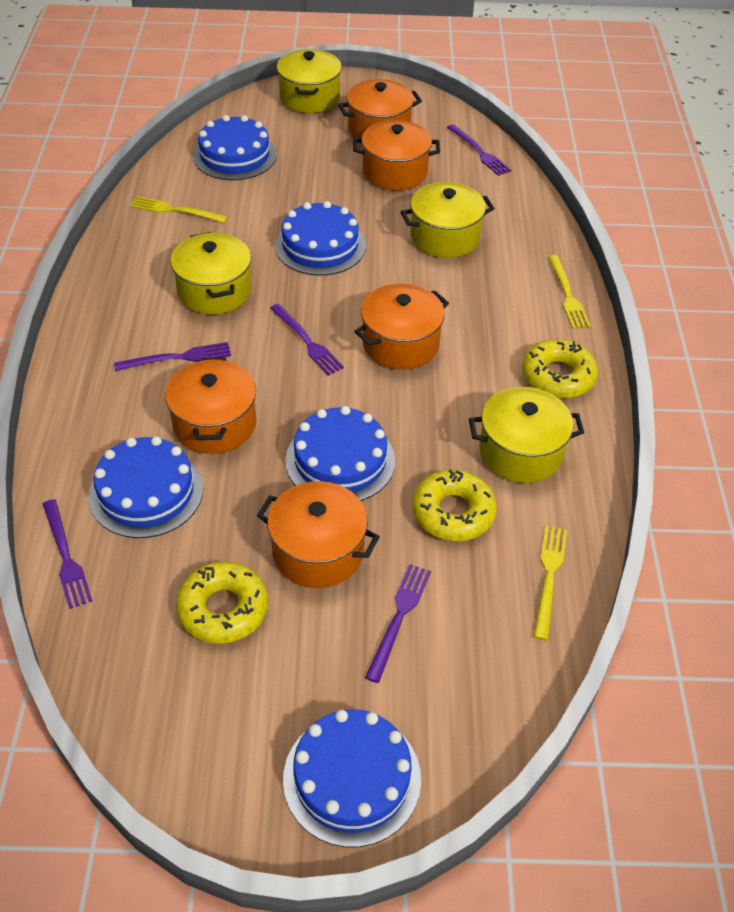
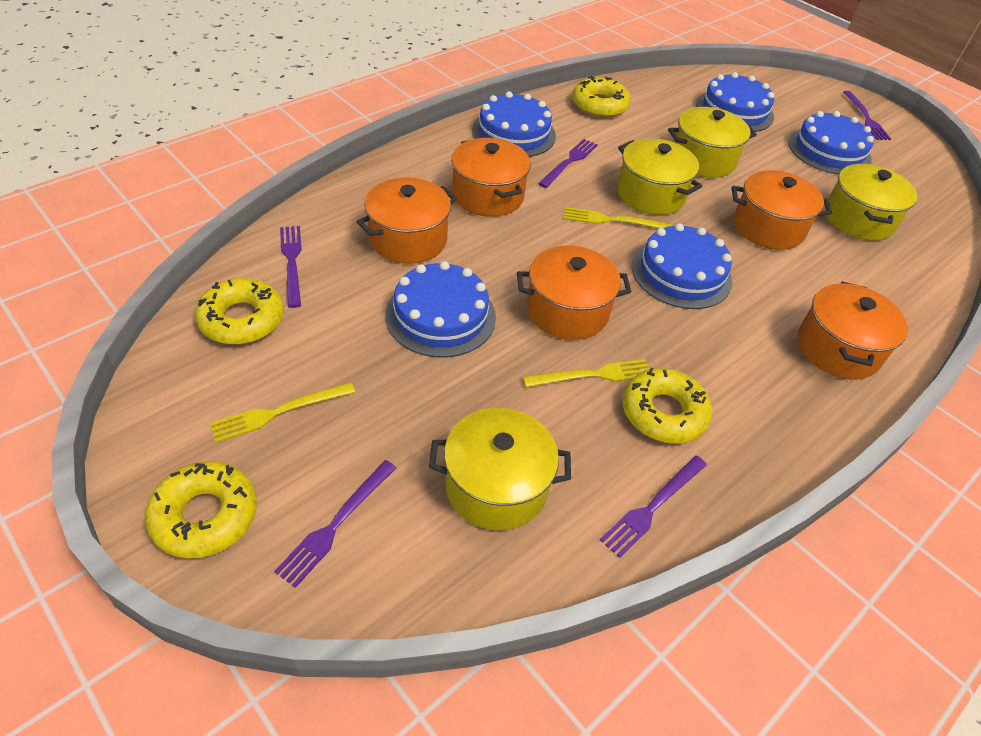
yellow donut: 3 -> 4

